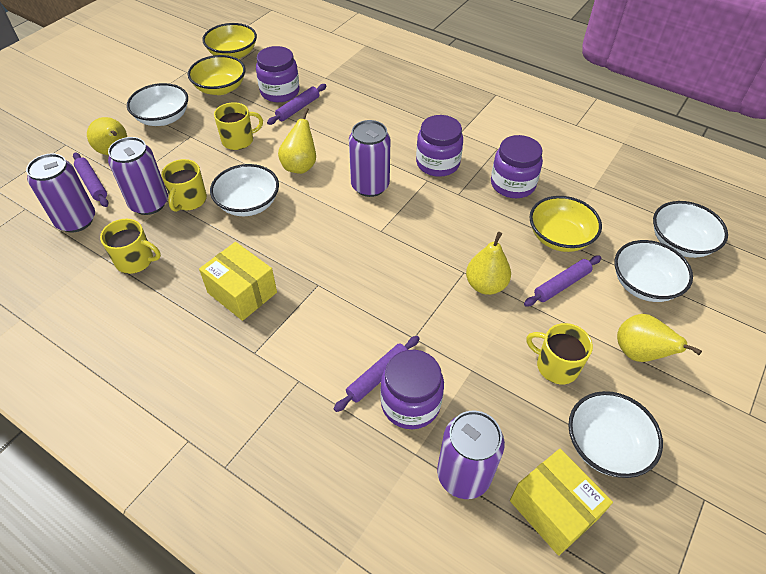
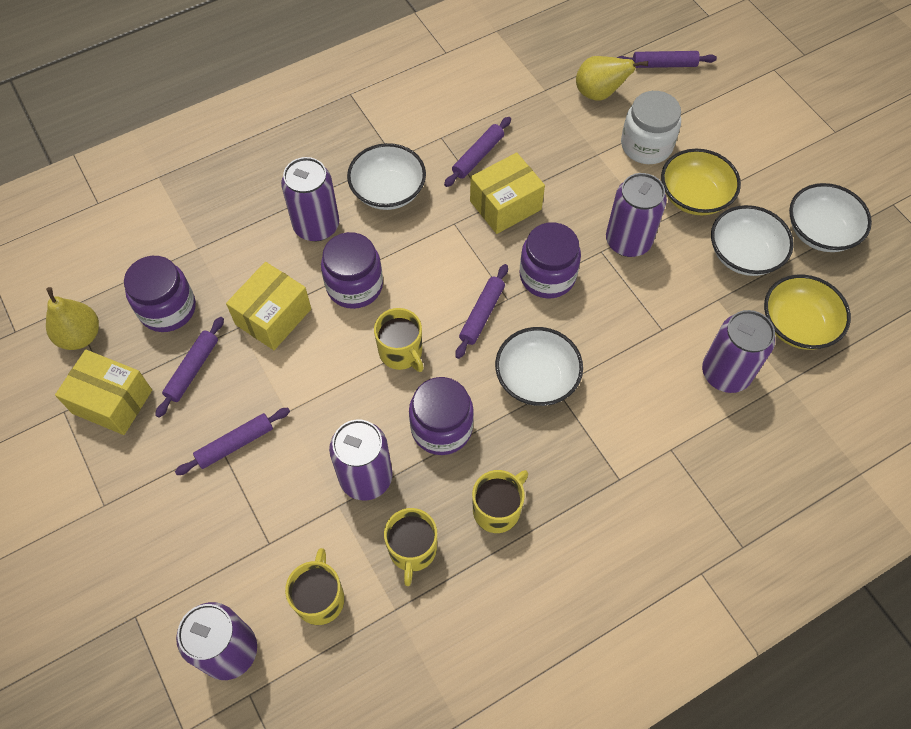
purple can: 4 -> 5
purple rolling pin: 4 -> 5
white bowl: 5 -> 4
white jar: 0 -> 1
yellow bowl: 3 -> 2
yellow box: 2 -> 3
yellow pear: 4 -> 2

